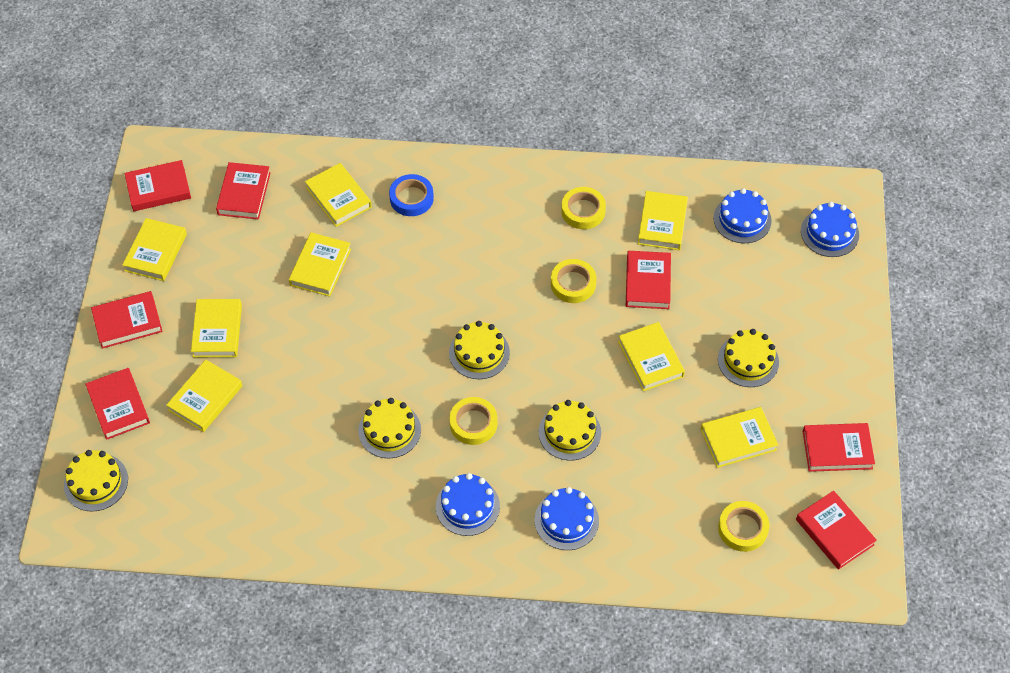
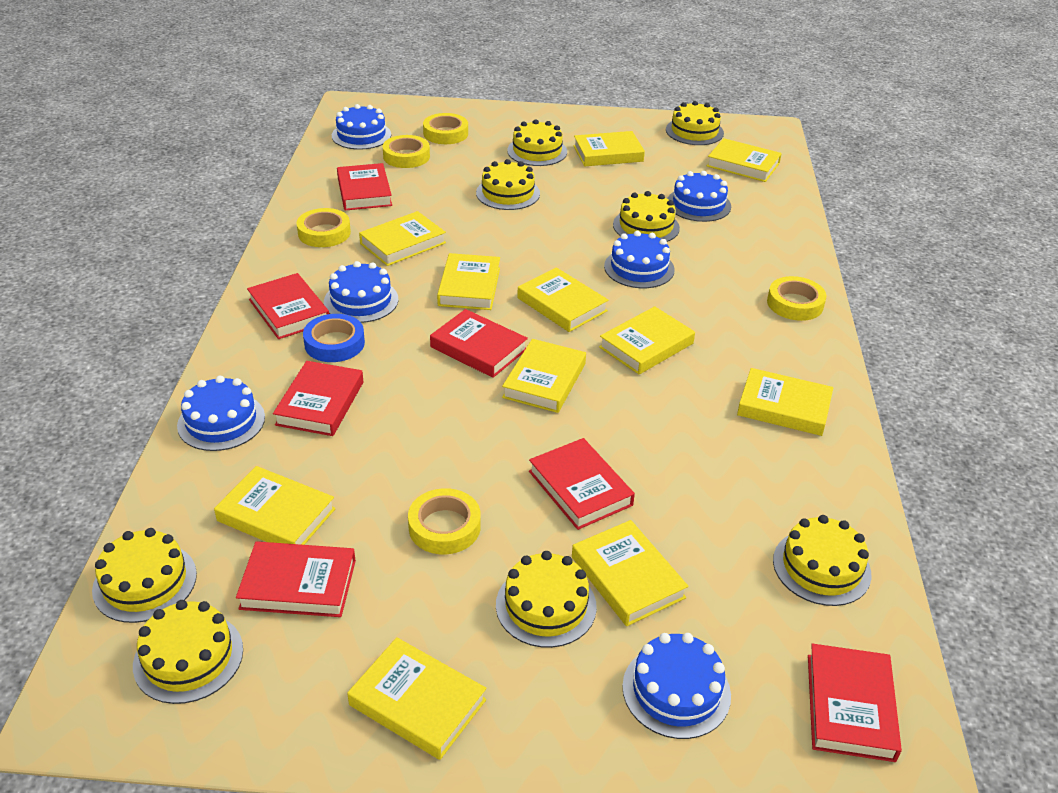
blue cake: 4 -> 6
yellow book: 8 -> 11
yellow cake: 5 -> 8
yellow tape: 4 -> 5

